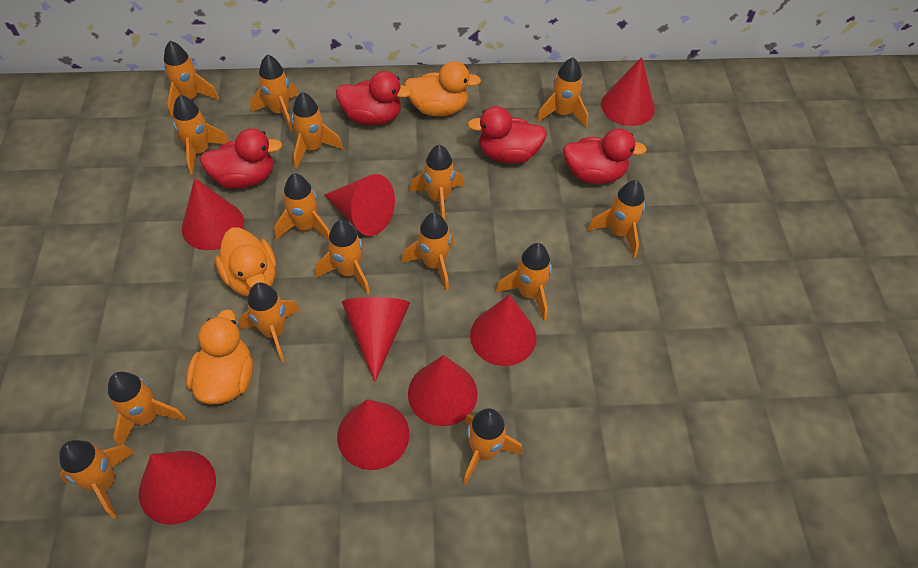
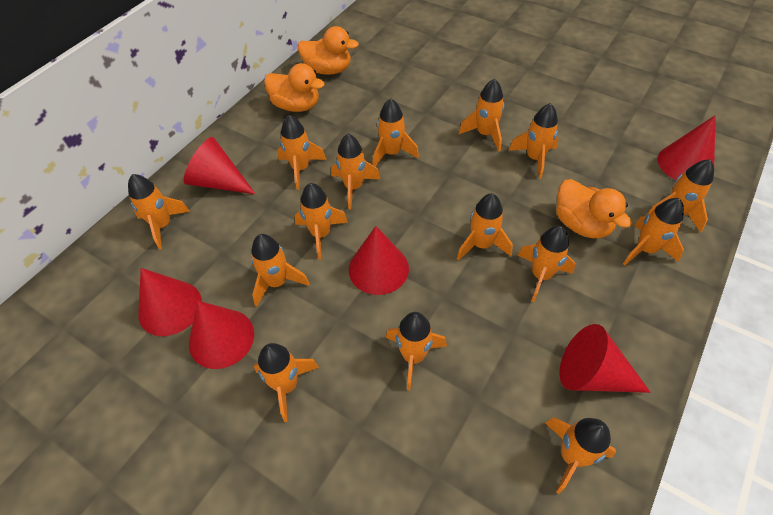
red cone: 8 -> 6
red duck: 4 -> 0

